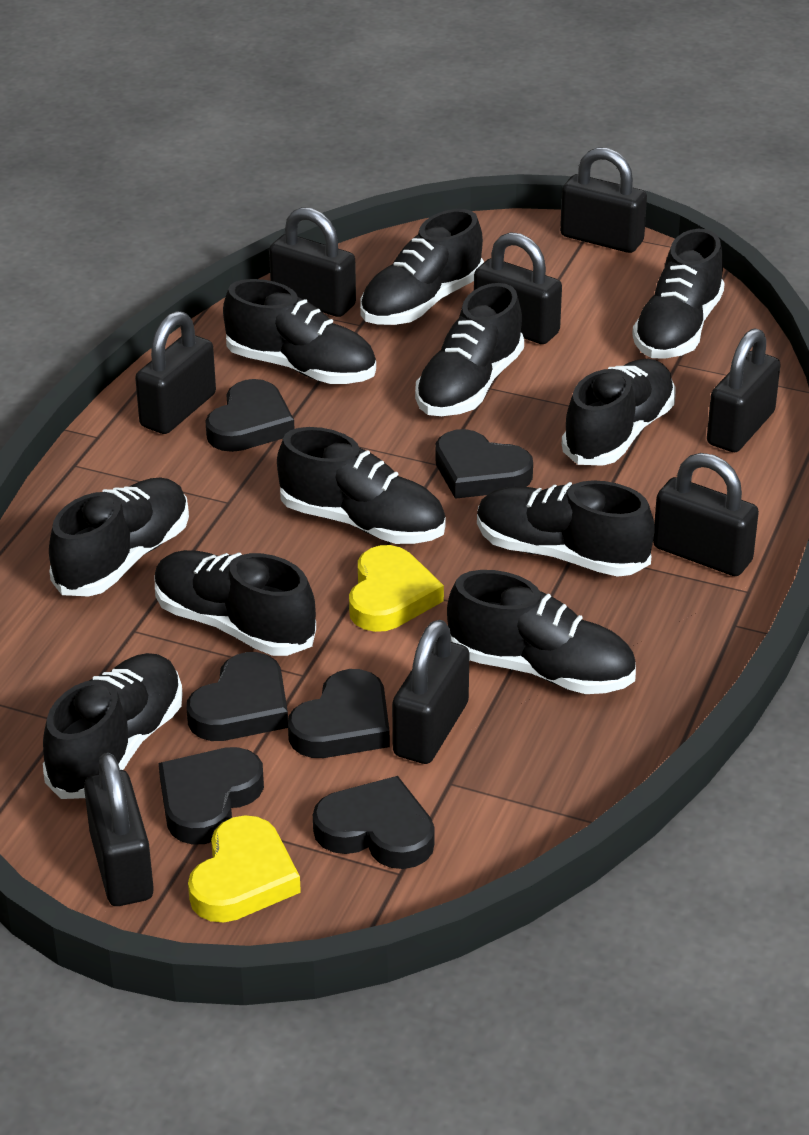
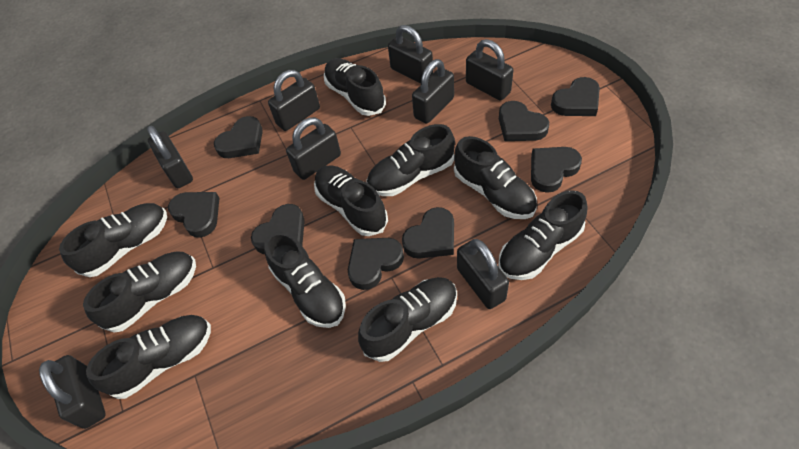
black heart: 6 -> 8
black shoe: 11 -> 10
yellow heart: 2 -> 0

